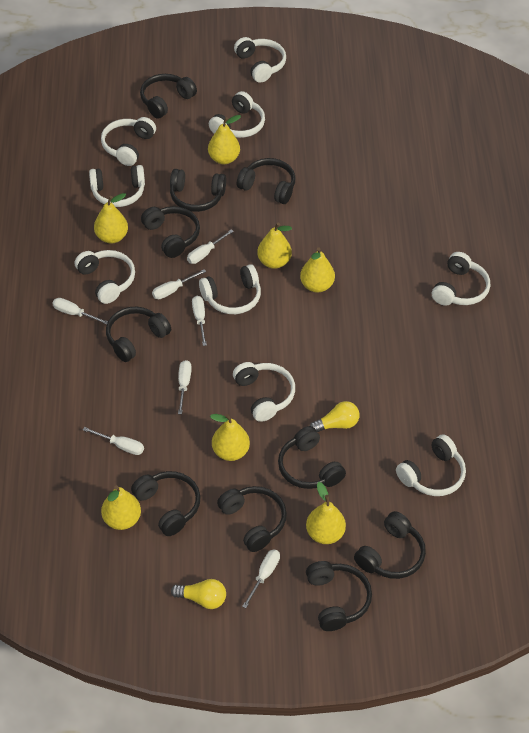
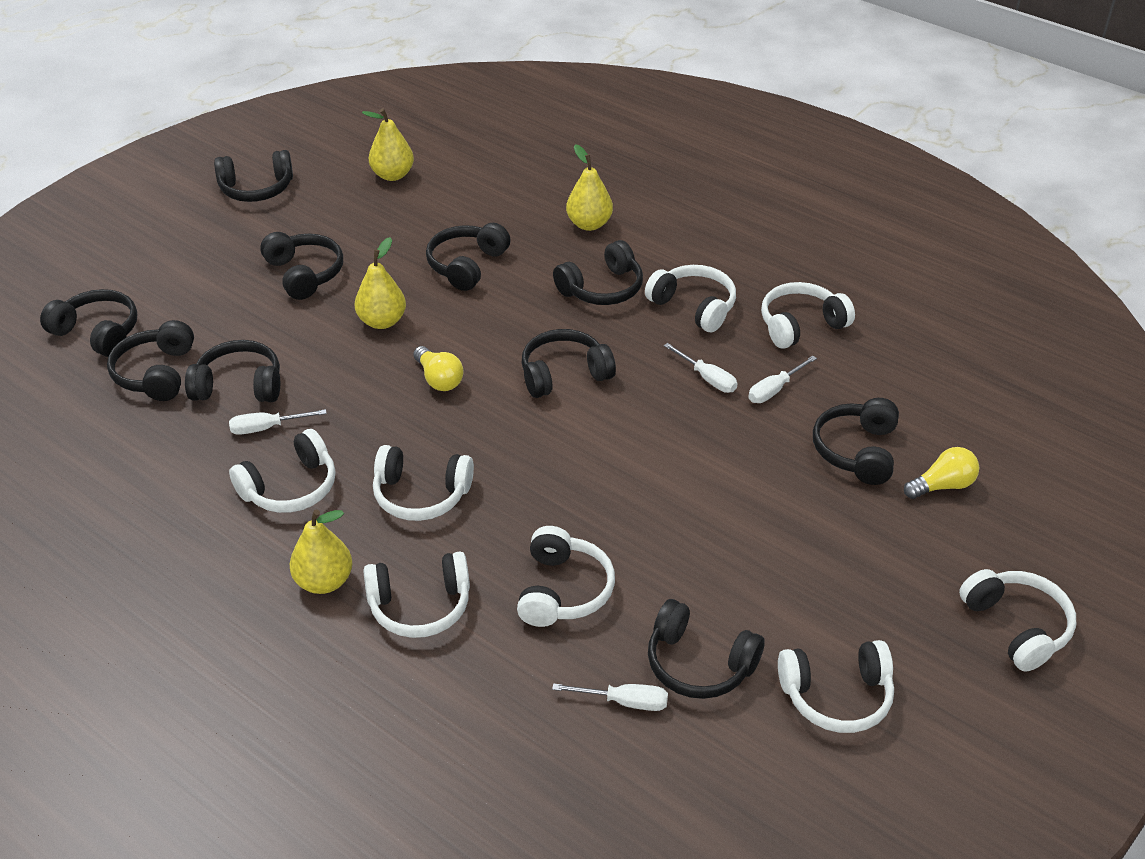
white headphones: 9 -> 8
white screwdriver: 7 -> 4
yellow pear: 7 -> 4

